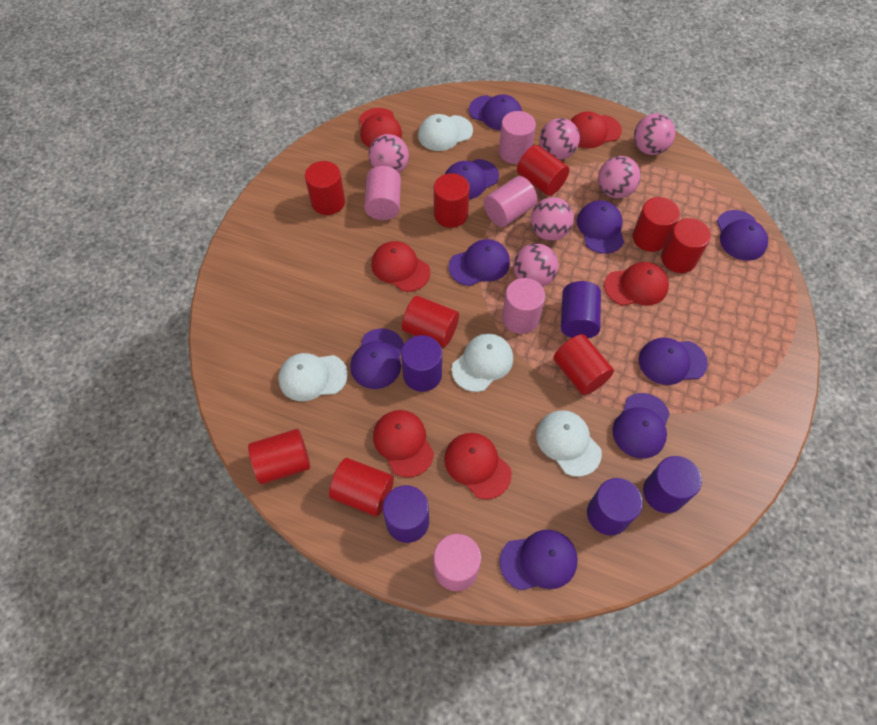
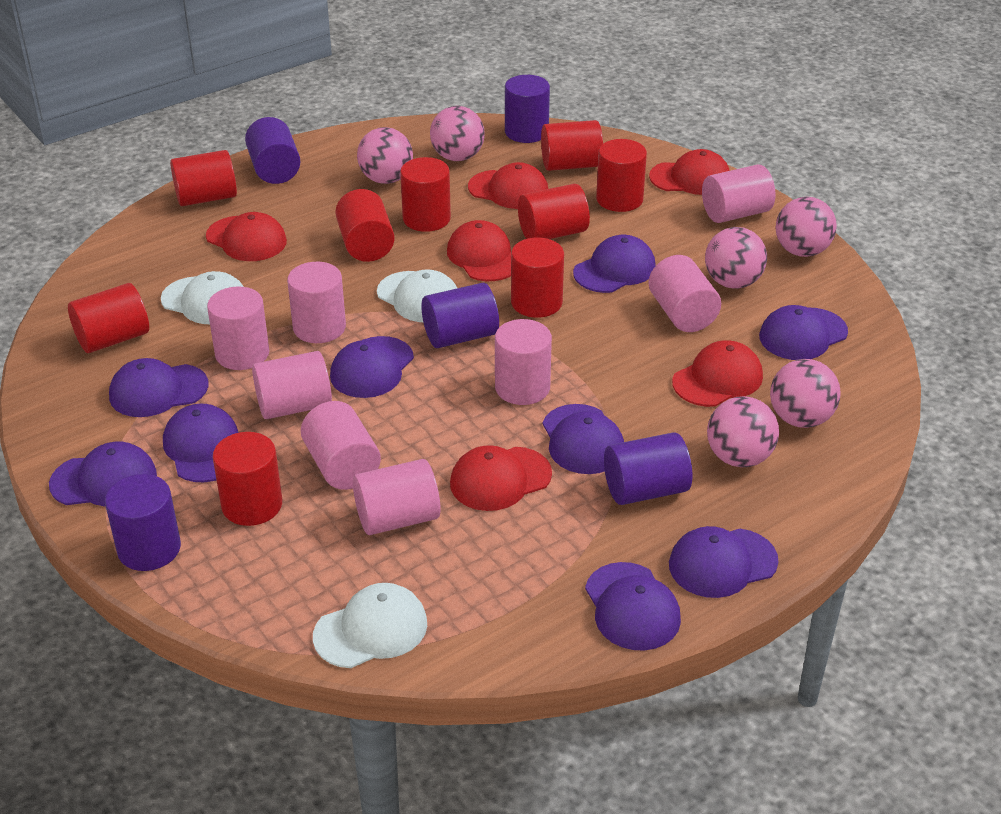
pink cylinder: 5 -> 8
white cap: 4 -> 3

